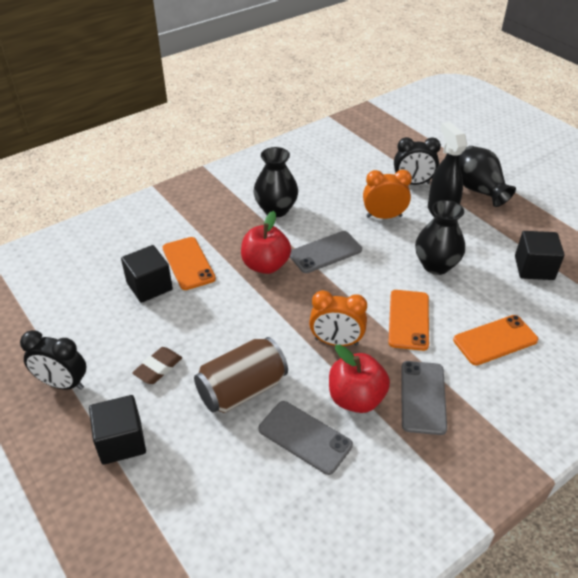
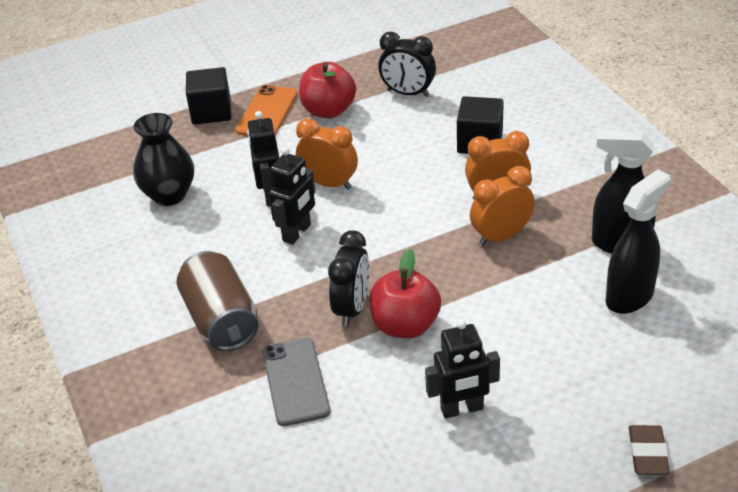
black cube: 3 -> 2
black robot: 0 -> 3
black spray bottle: 1 -> 2
black vase: 3 -> 1
grey phone: 3 -> 1
orange clock: 2 -> 3
orange phone: 3 -> 1

